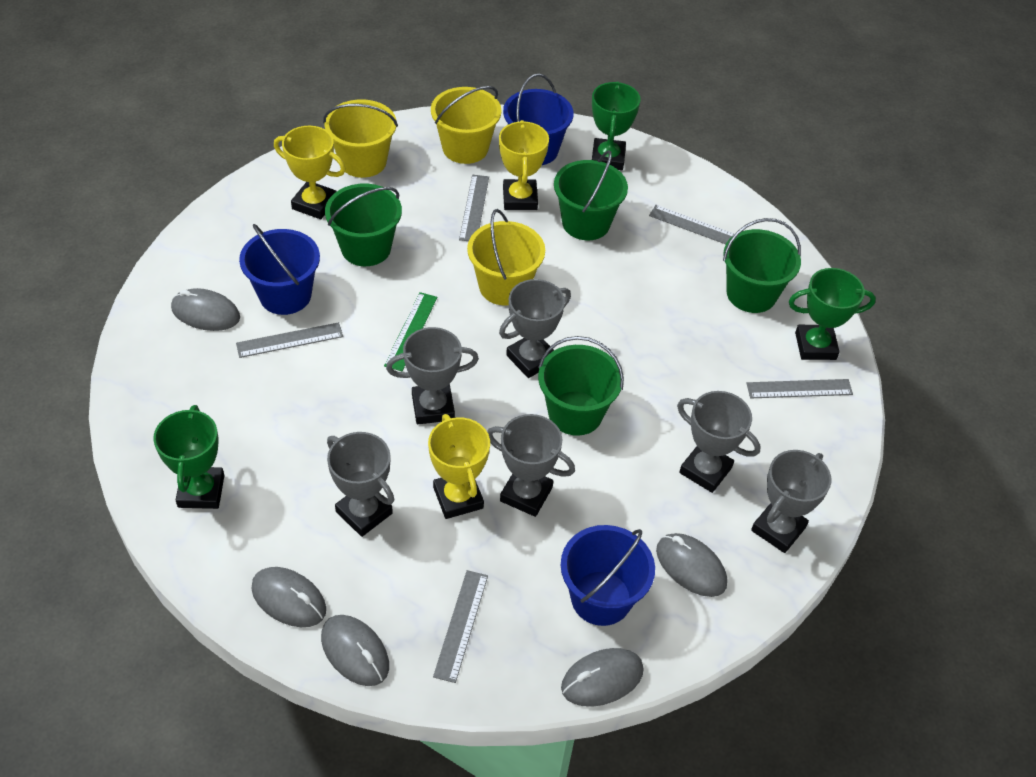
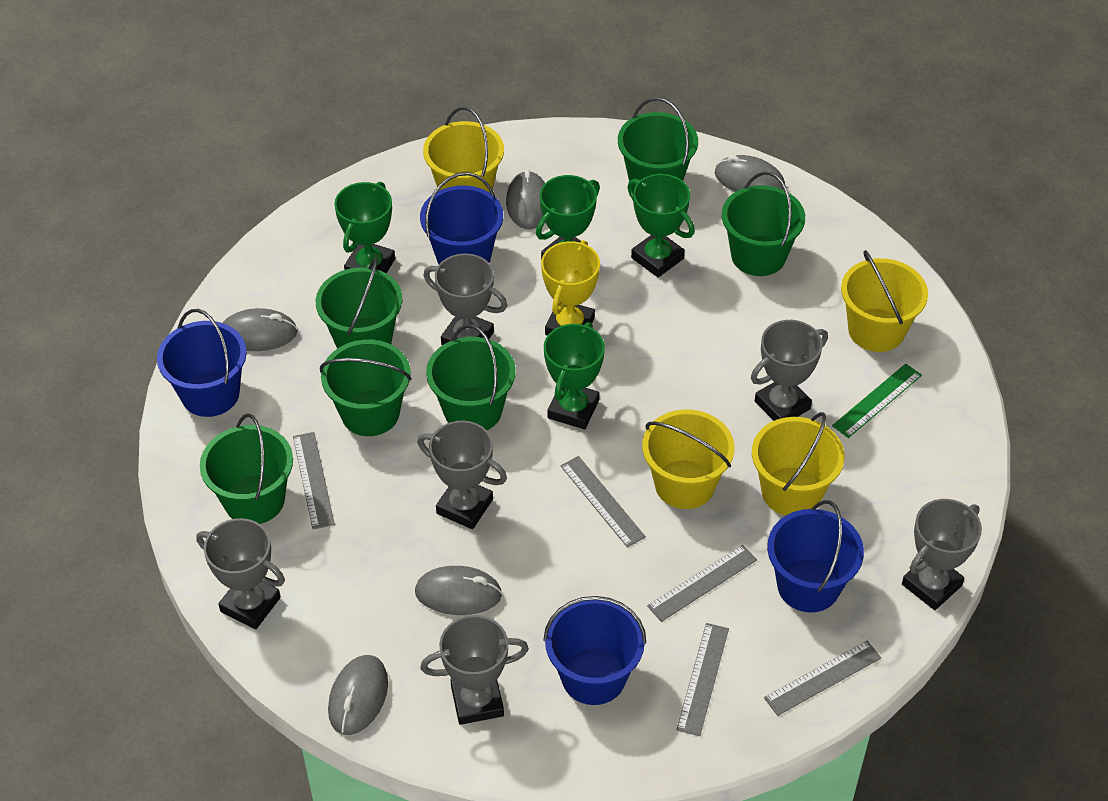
blue bucket: 3 -> 4
green bucket: 4 -> 6
green trophy: 3 -> 4
yellow bucket: 3 -> 4
yellow trophy: 3 -> 1

